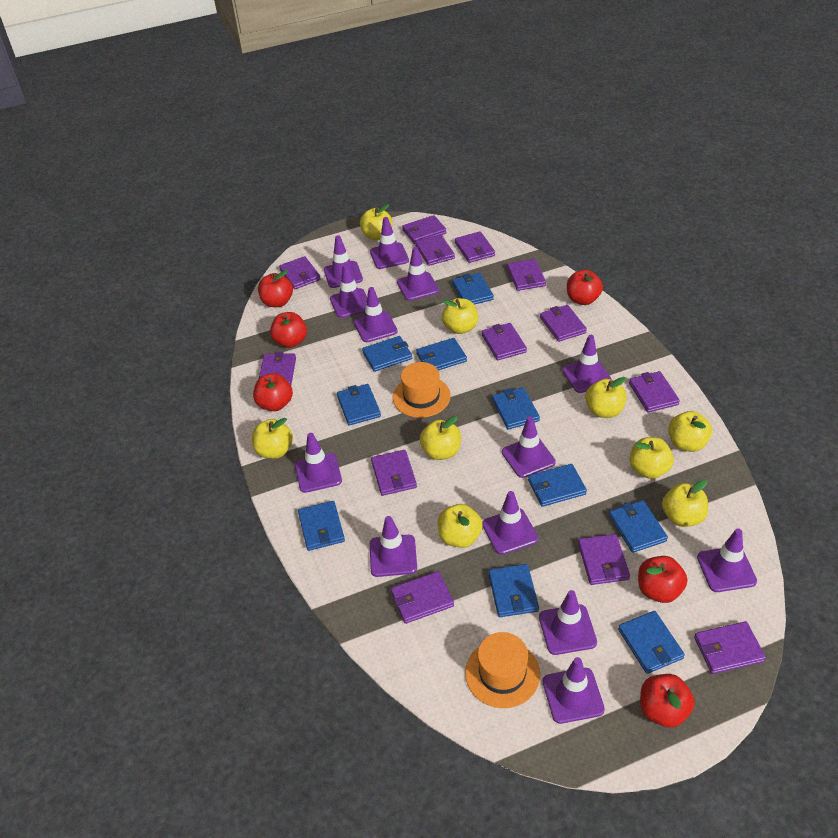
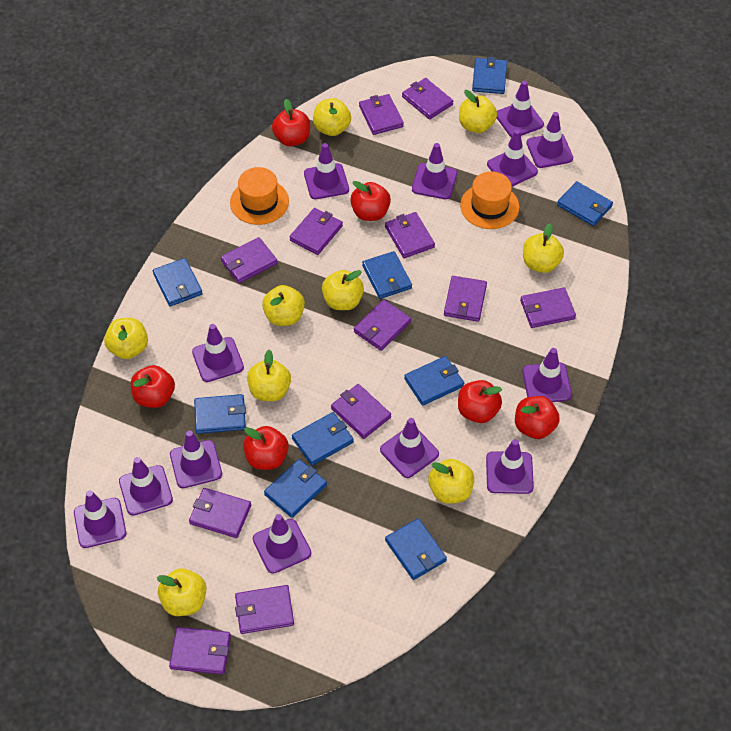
blue wallet: 10 -> 9
purple wallet: 13 -> 12

